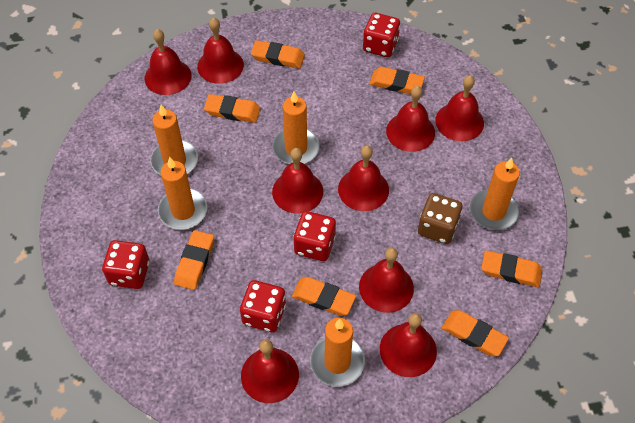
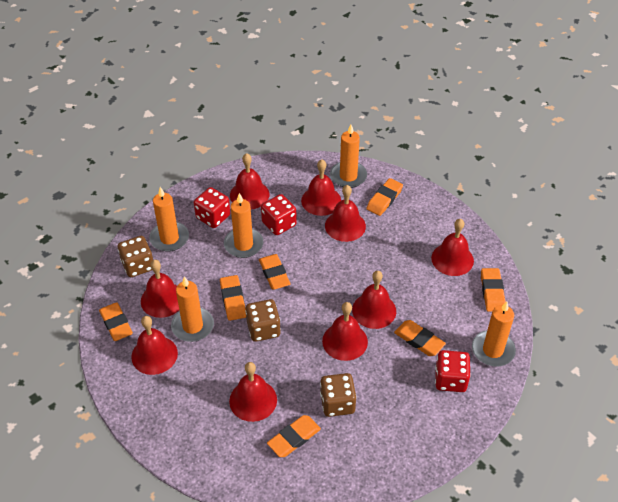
brown dice: 1 -> 3
red dice: 4 -> 3

